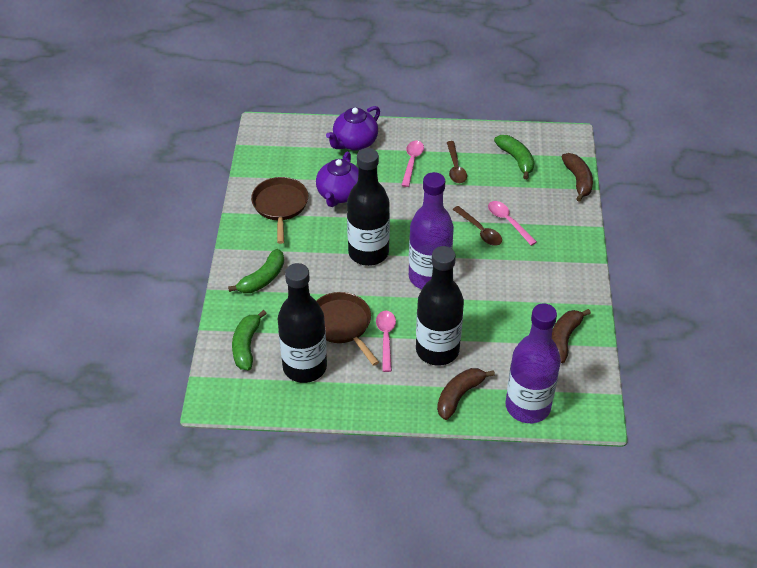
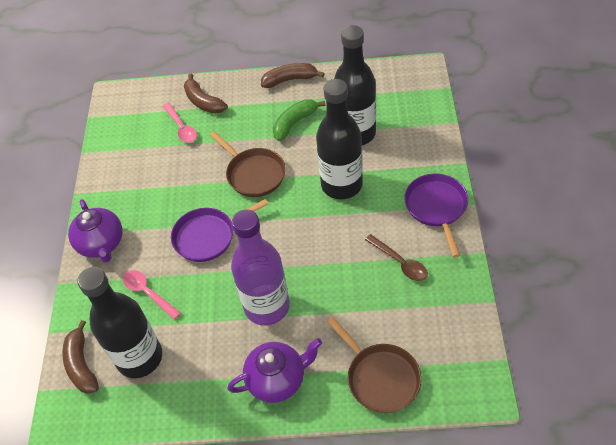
brown spoon: 2 -> 1
green banana: 3 -> 1
pink spoon: 3 -> 2
purple bottle: 2 -> 1
purple pan: 0 -> 2

